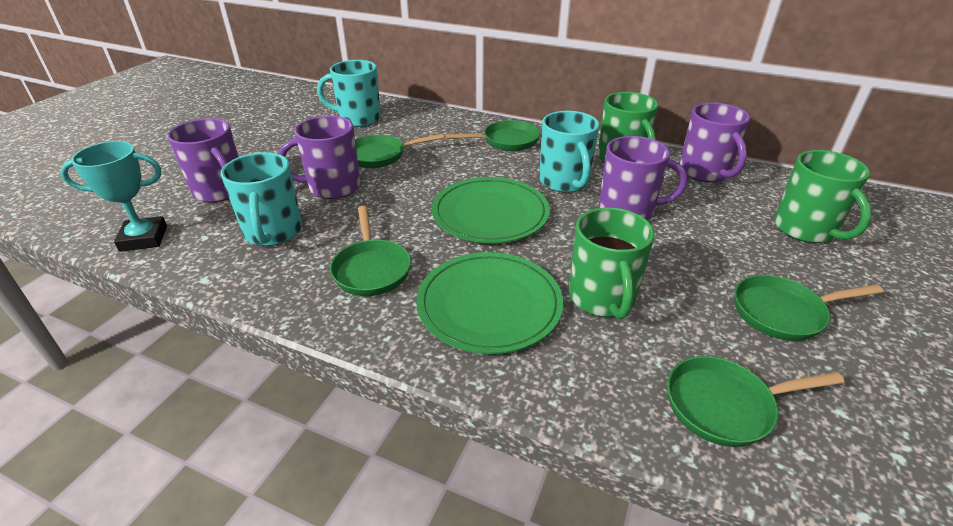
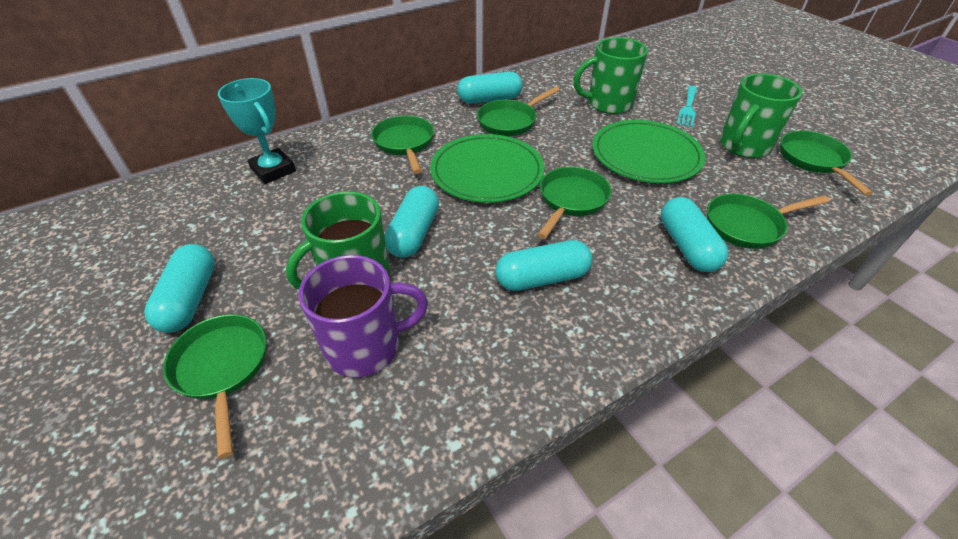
green pan: 5 -> 6
purple mug: 4 -> 1
turquoise capsule: 0 -> 5
turquoise fork: 0 -> 1
turquoise mug: 3 -> 0

